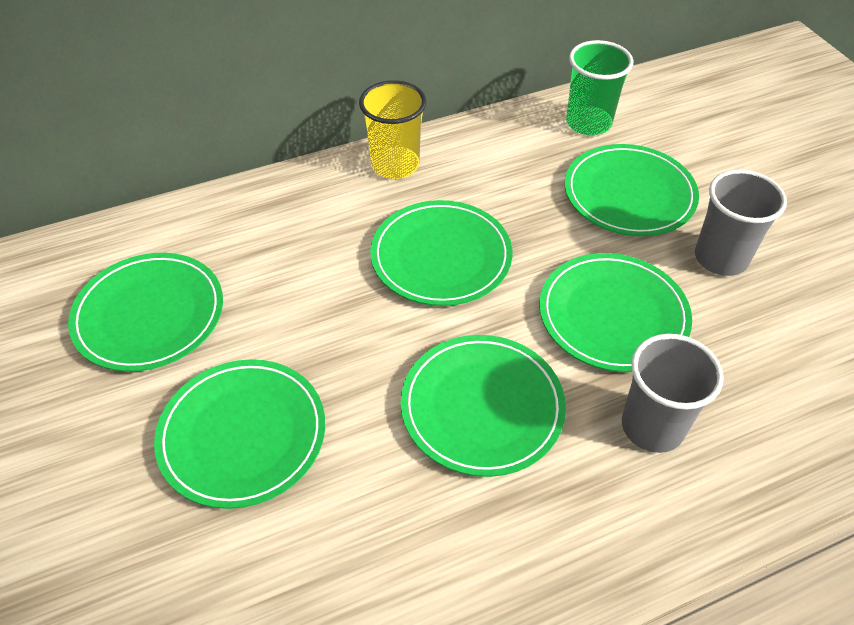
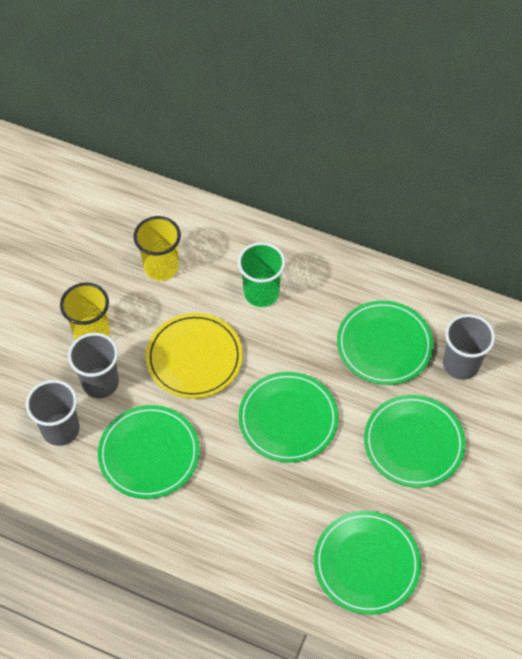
green plate: 6 -> 5
grey cup: 2 -> 3
yellow cup: 1 -> 2
yellow plate: 0 -> 1

